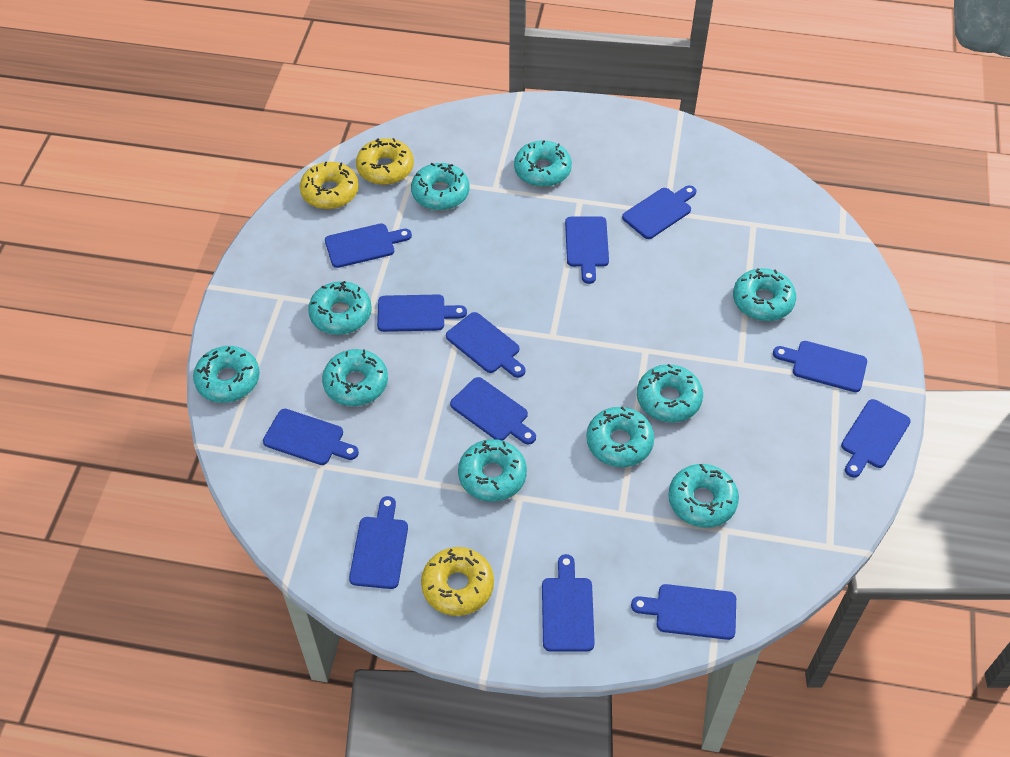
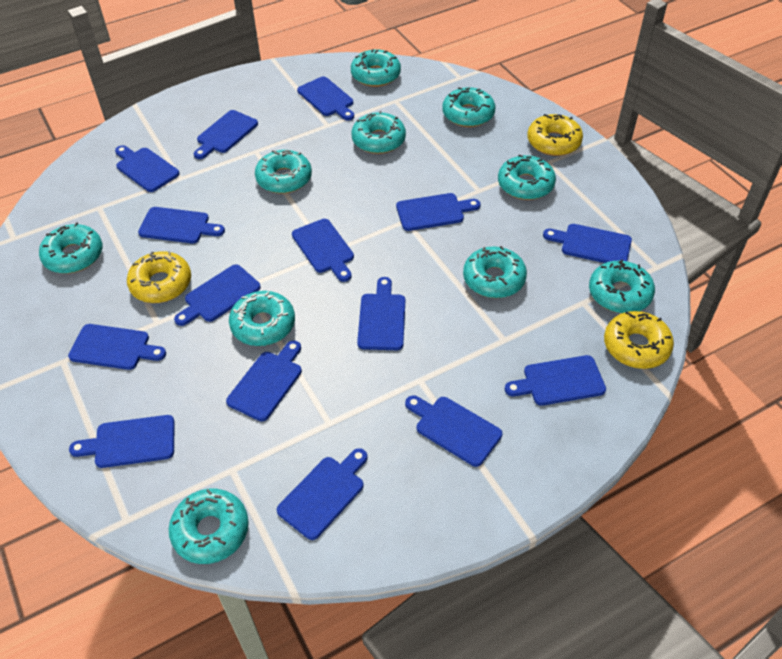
blue cutting board: 12 -> 15

